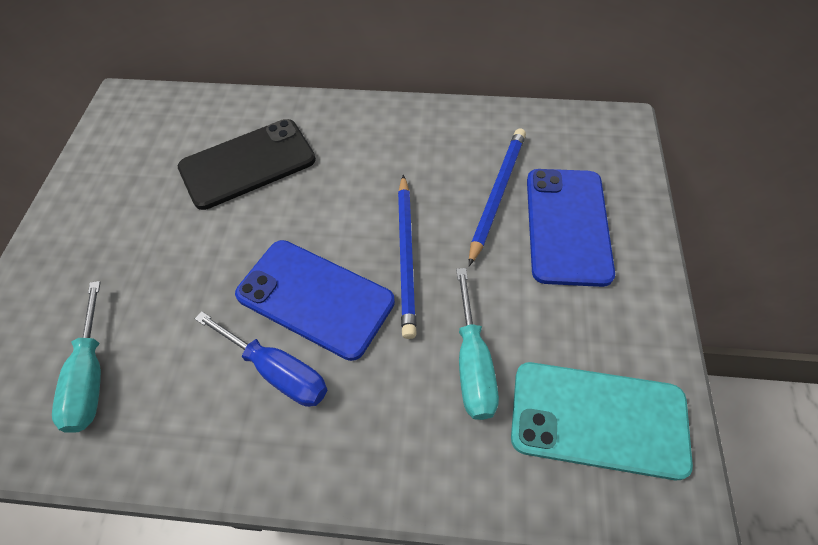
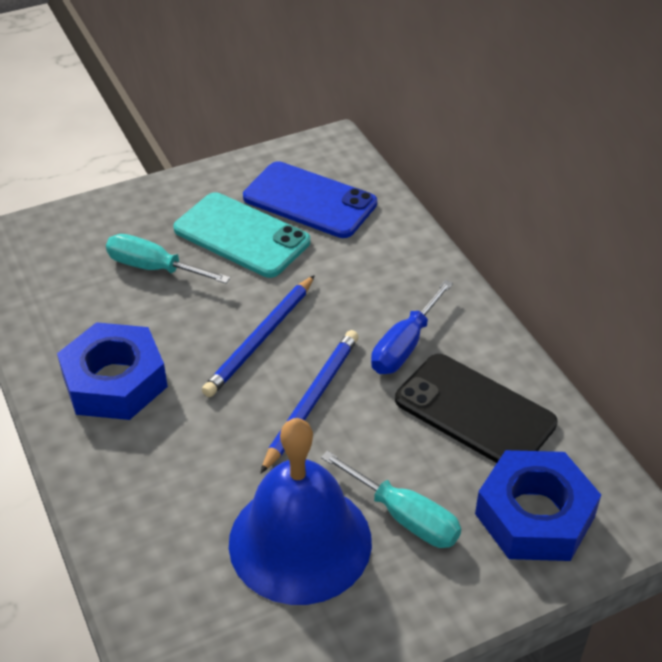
blue bell: 0 -> 1
blue nut: 0 -> 2
blue phone: 2 -> 1

